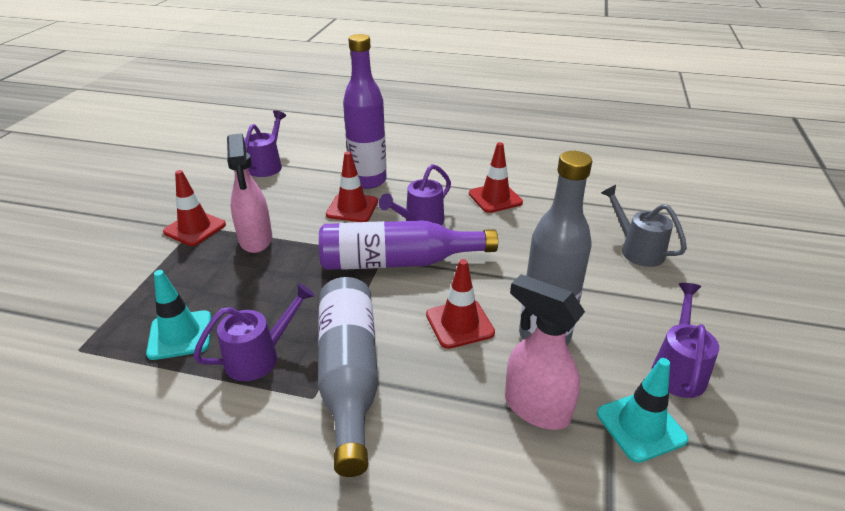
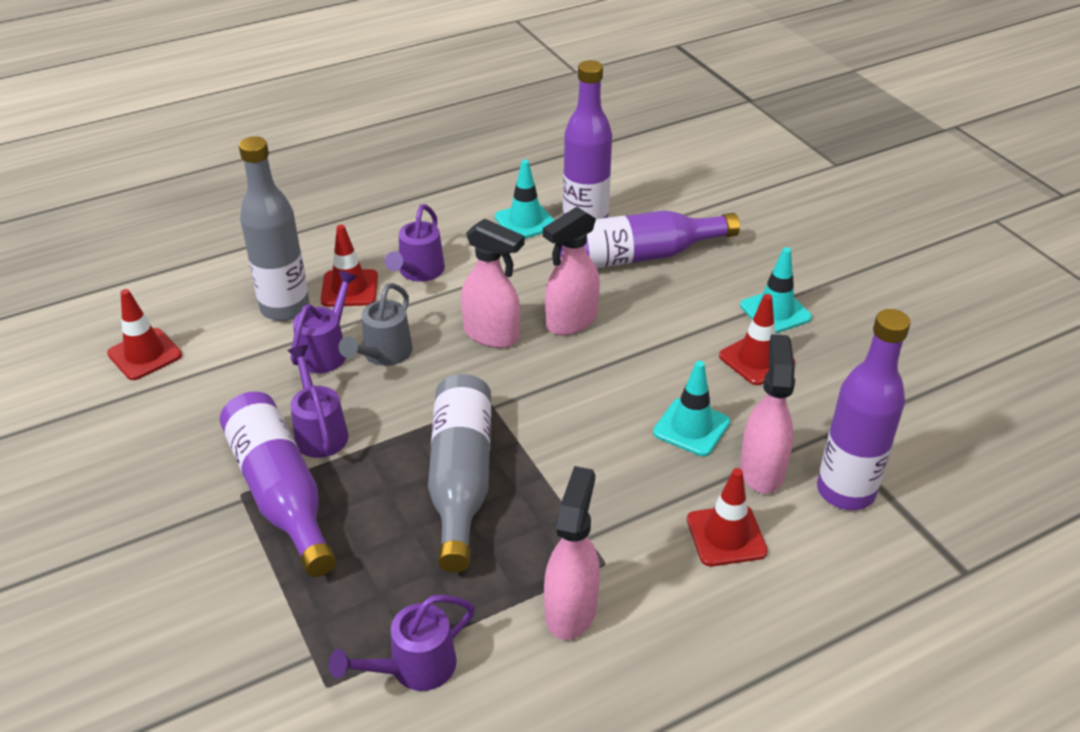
pink spray bottle: 2 -> 4
purple bottle: 2 -> 4
turquoise traffic cone: 2 -> 3

